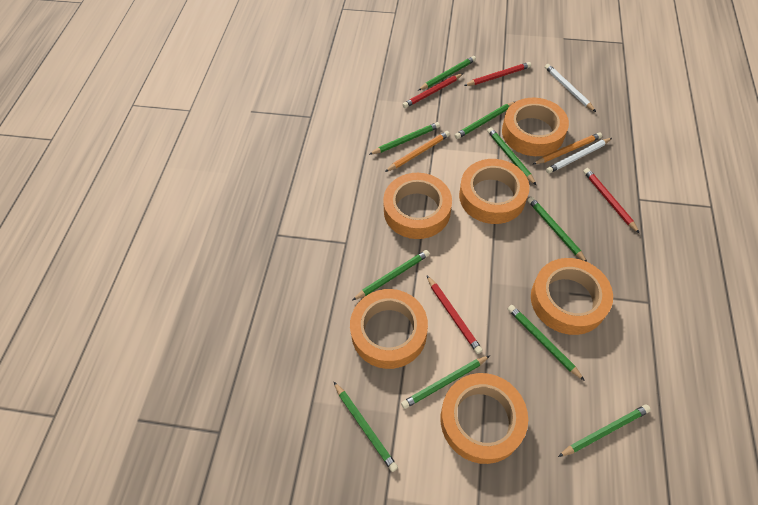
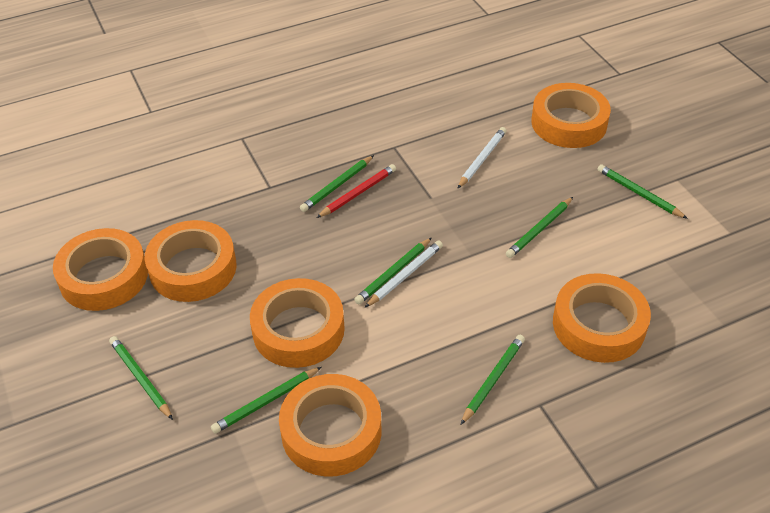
green pencil: 10 -> 7
orange pencil: 2 -> 0
red pencil: 4 -> 1

